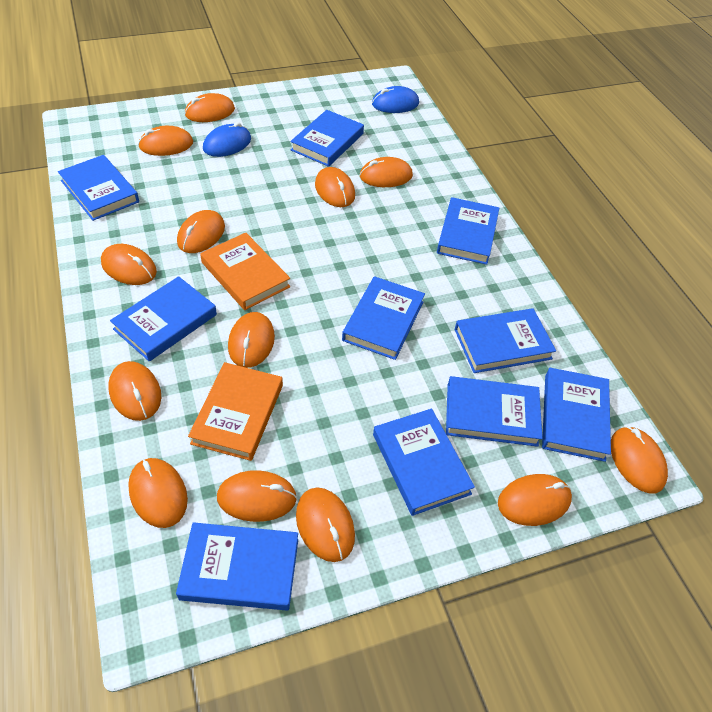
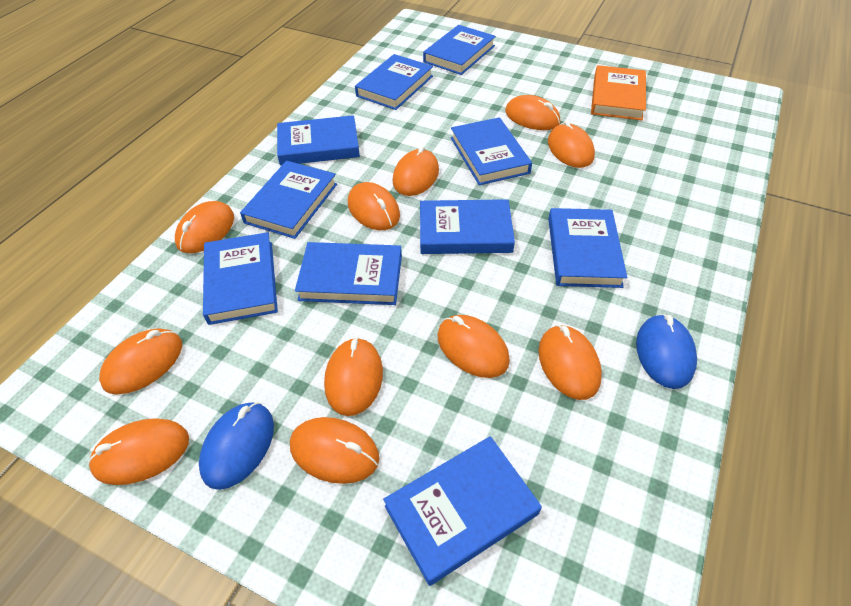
orange book: 2 -> 1
orange mouse: 13 -> 11

